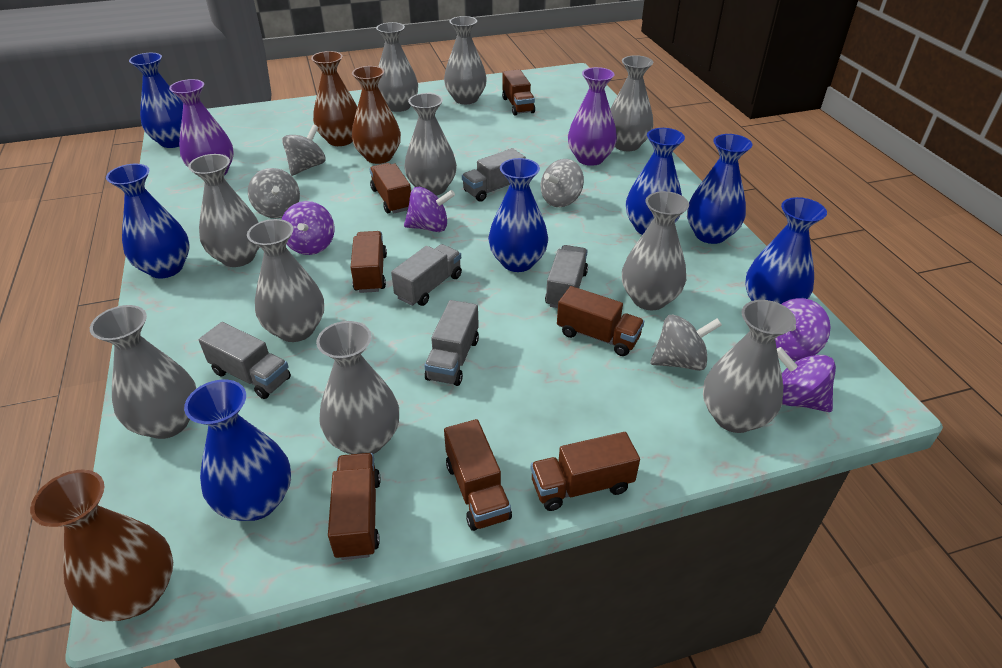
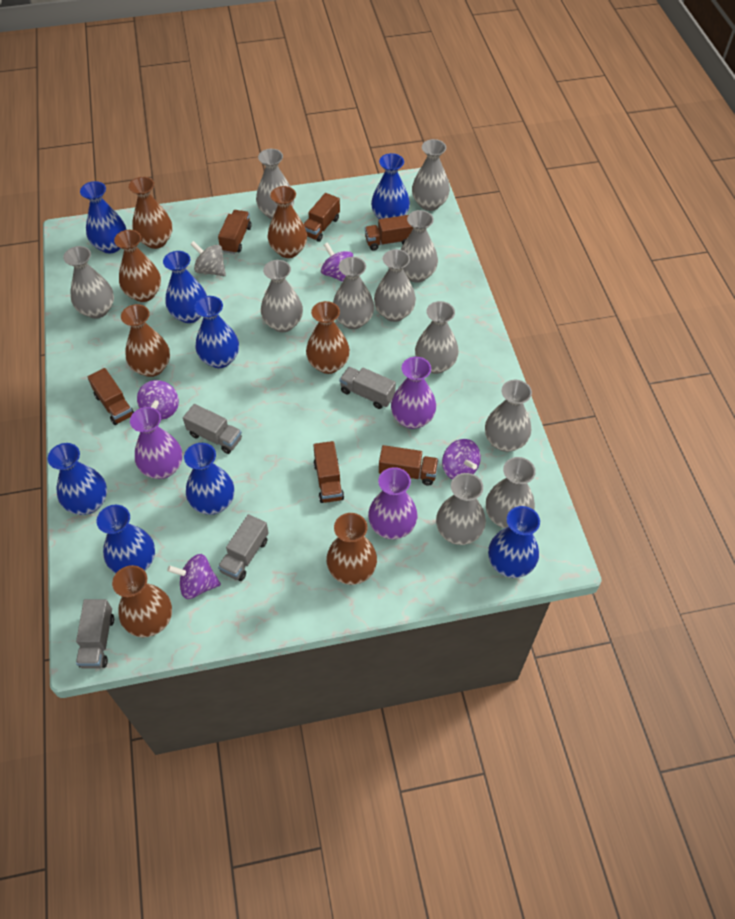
blue vase: 7 -> 8
brown truck: 7 -> 6
brown vase: 3 -> 7
grey spinning top: 4 -> 1
grey truck: 5 -> 4
grey vase: 10 -> 11
purple vase: 2 -> 3

